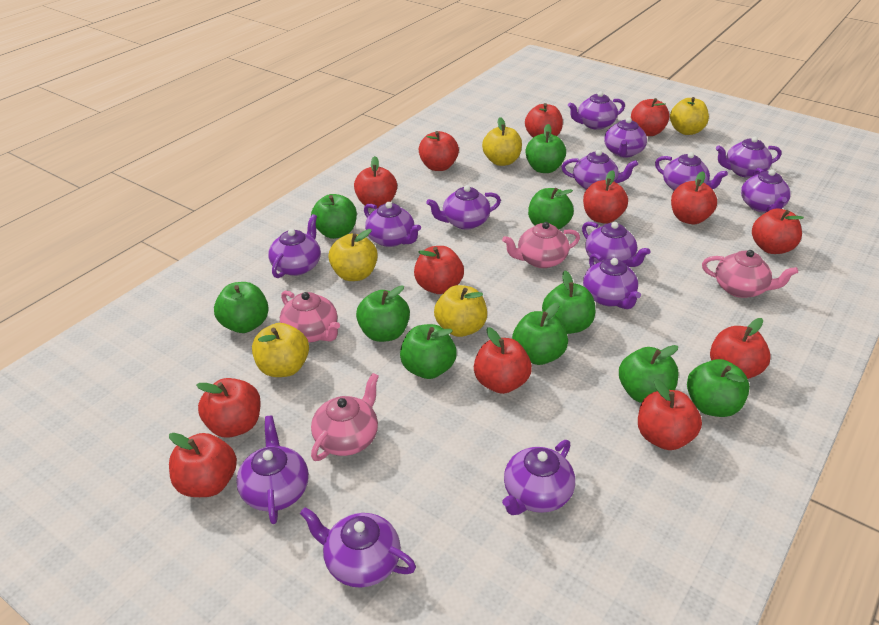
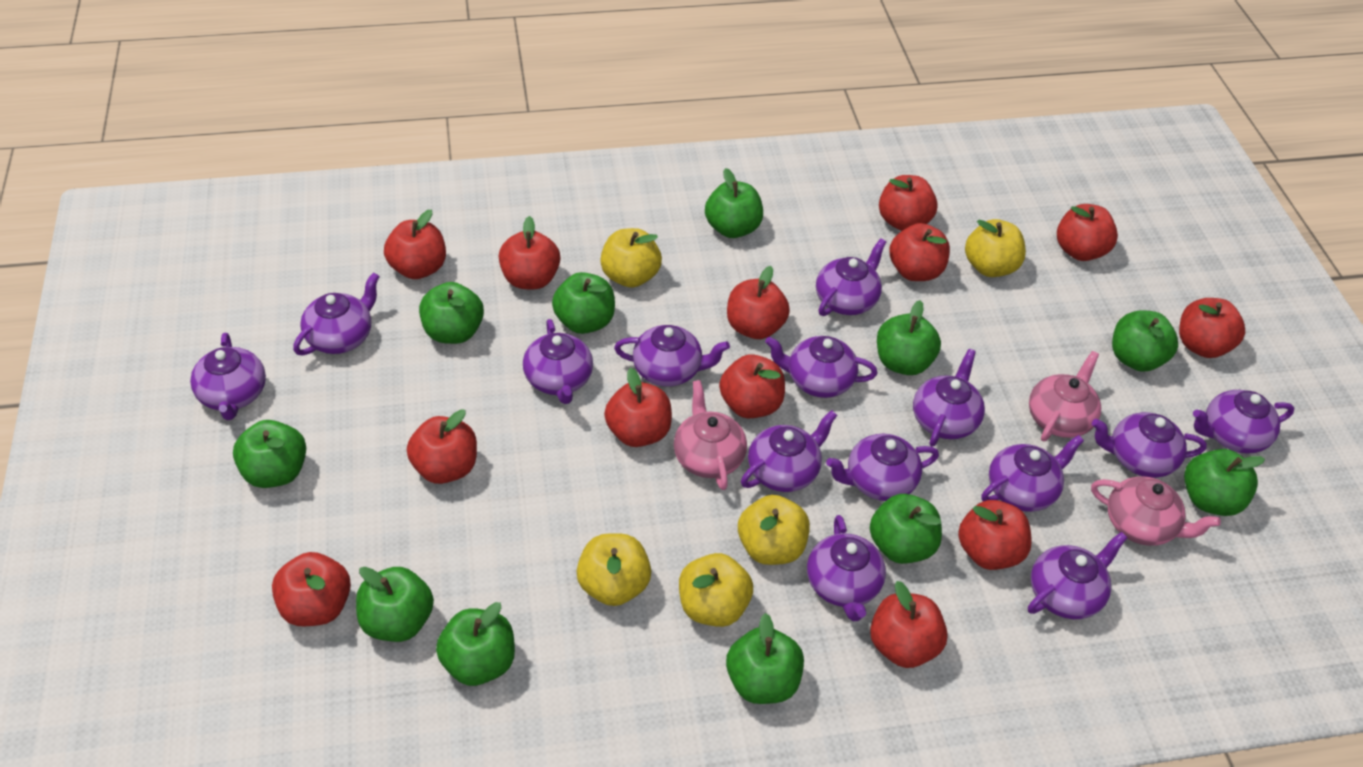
green apple: 10 -> 11
pink teapot: 4 -> 3

